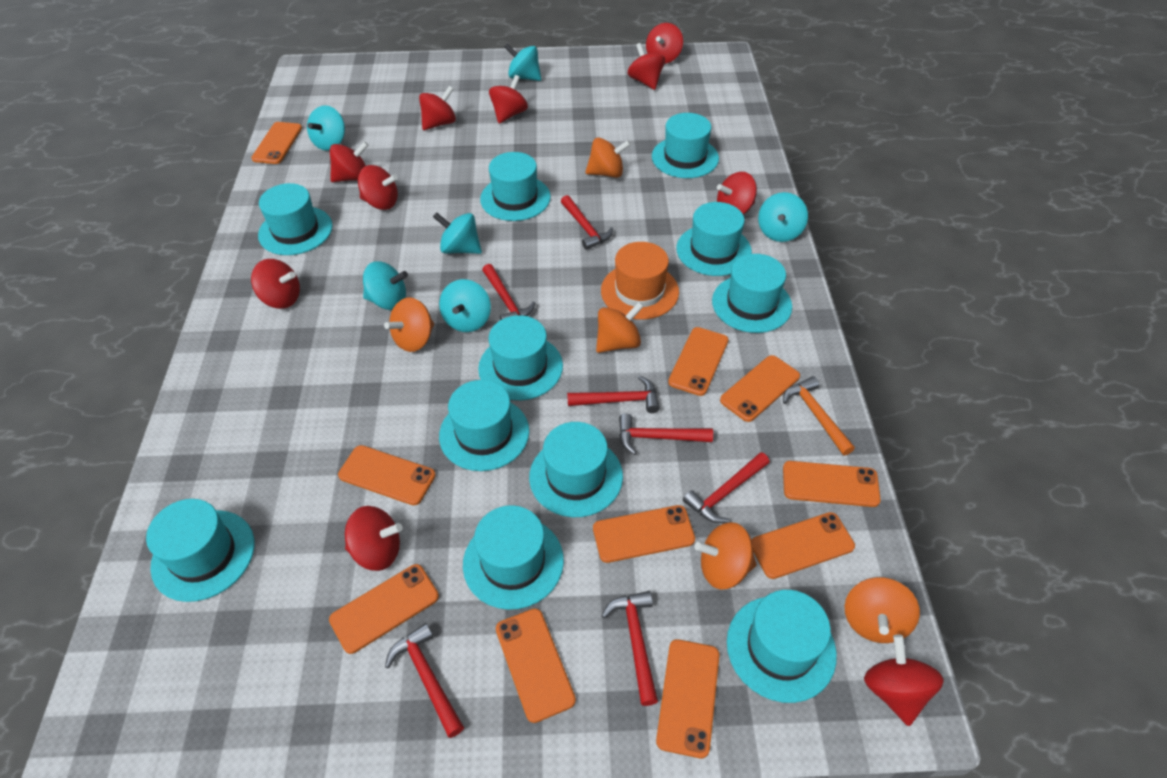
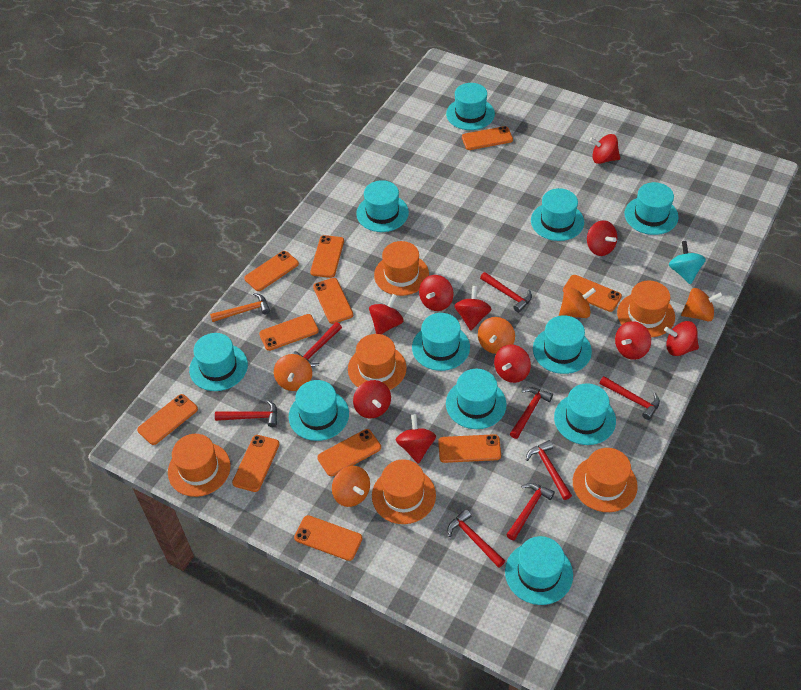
orange hat: 1 -> 6
orange phone: 10 -> 11
red hammer: 7 -> 8
turquoise spinning top: 6 -> 1

